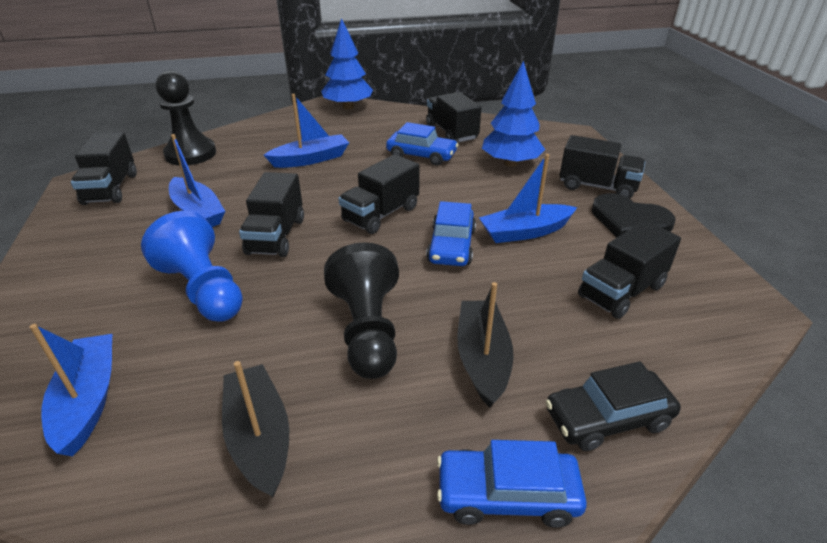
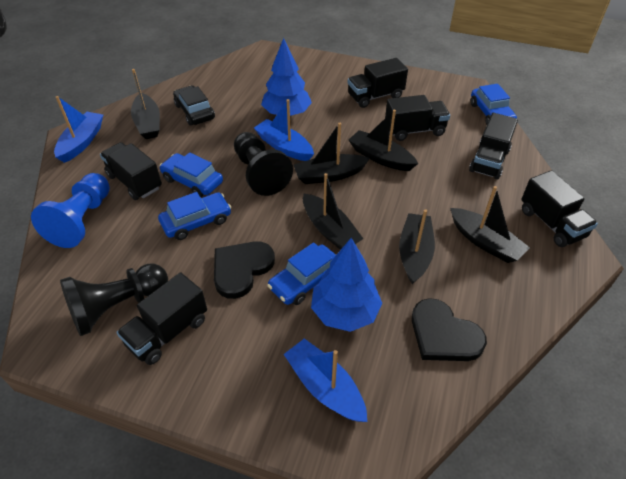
black boat: 2 -> 6
black heart: 1 -> 2
blue boat: 4 -> 3
blue car: 3 -> 4

